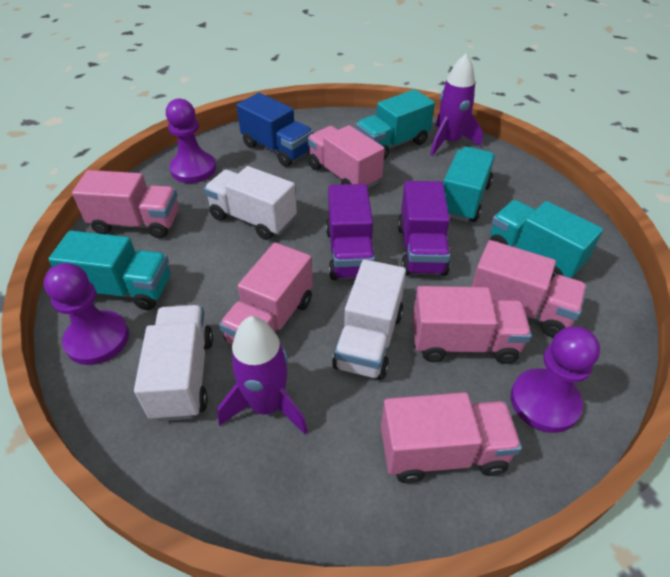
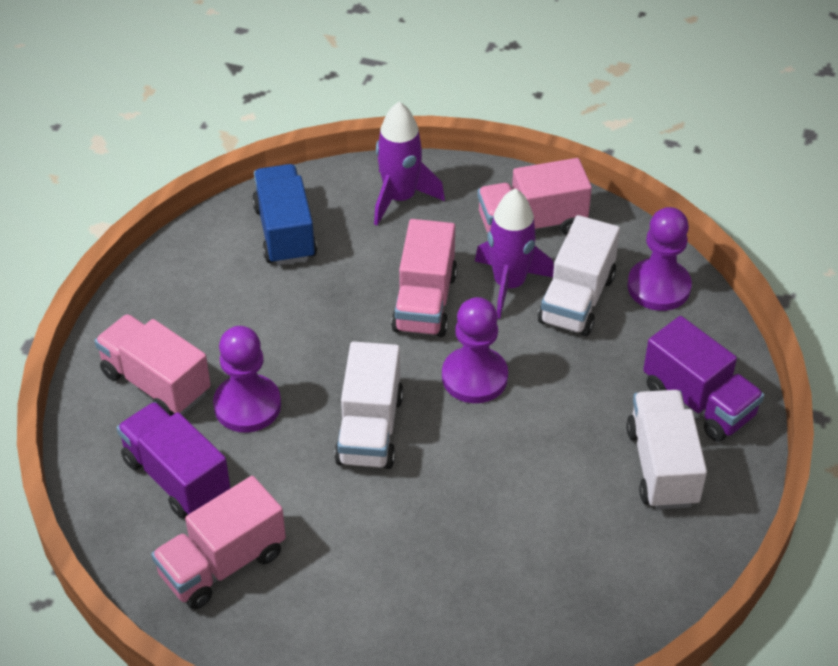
pink truck: 6 -> 4
turquoise truck: 4 -> 0

